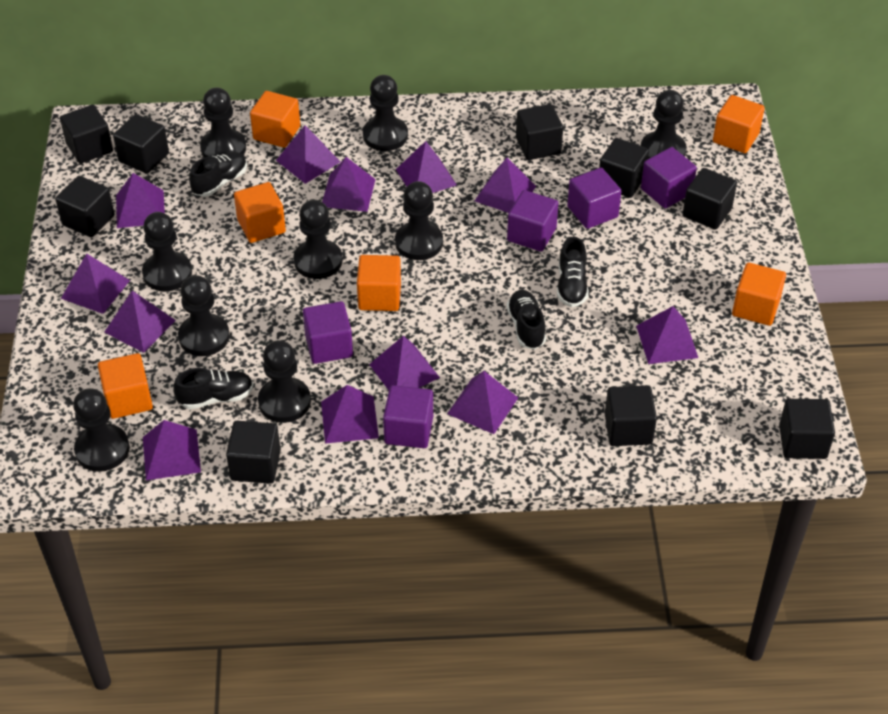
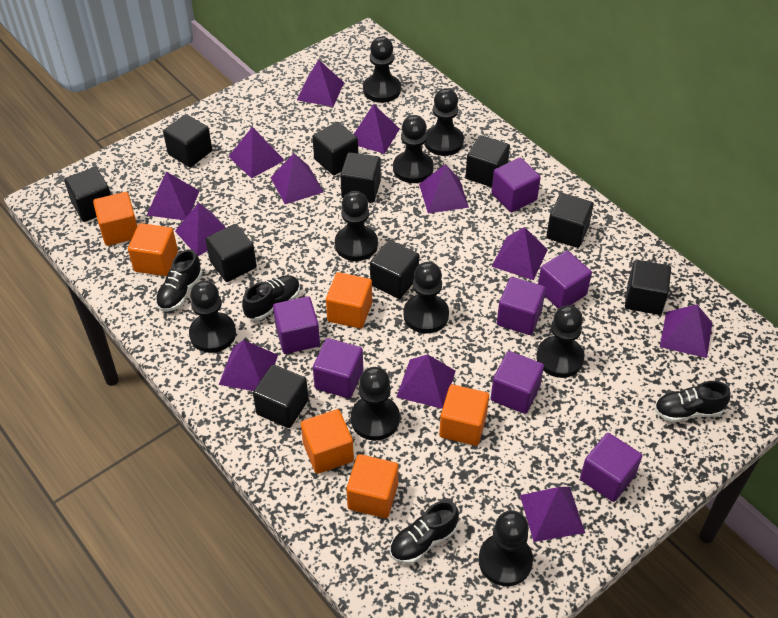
black cube: 9 -> 10
purple cube: 5 -> 7

